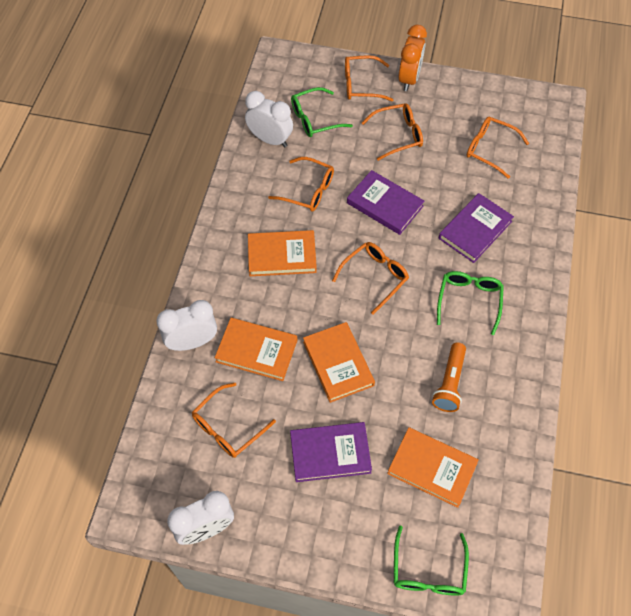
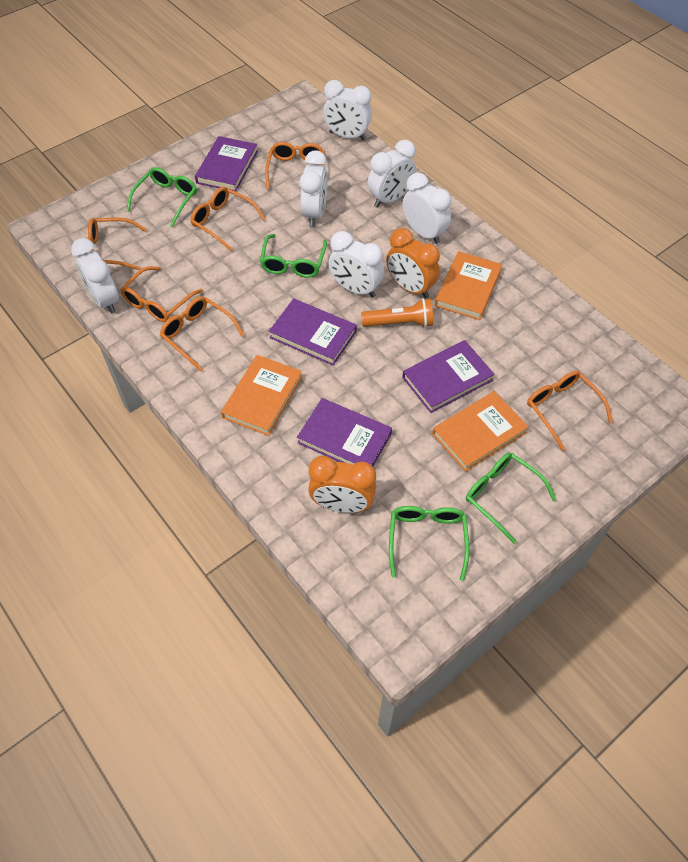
green glasses: 3 -> 4
orange book: 4 -> 3
orange clock: 1 -> 2
purple book: 3 -> 4
white clock: 3 -> 6

